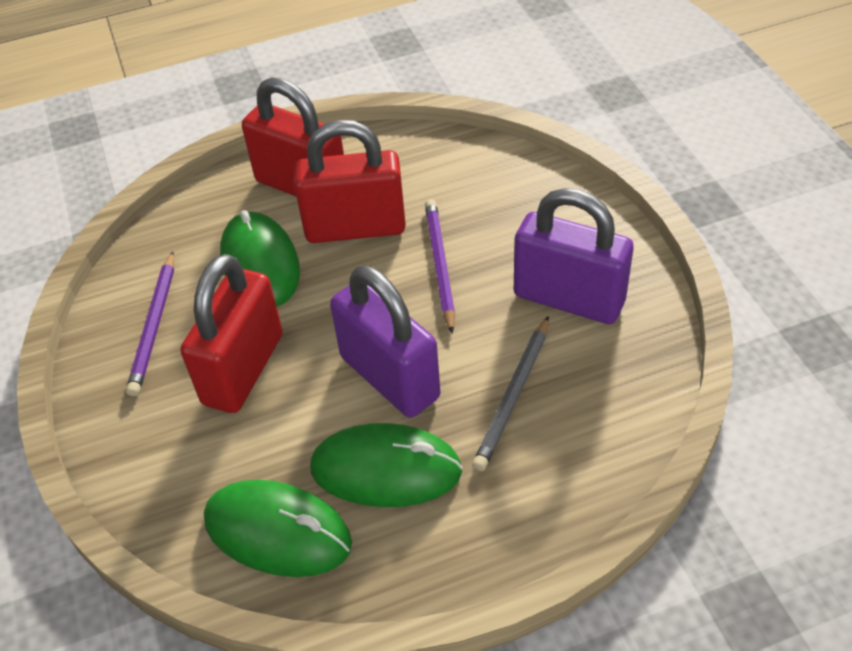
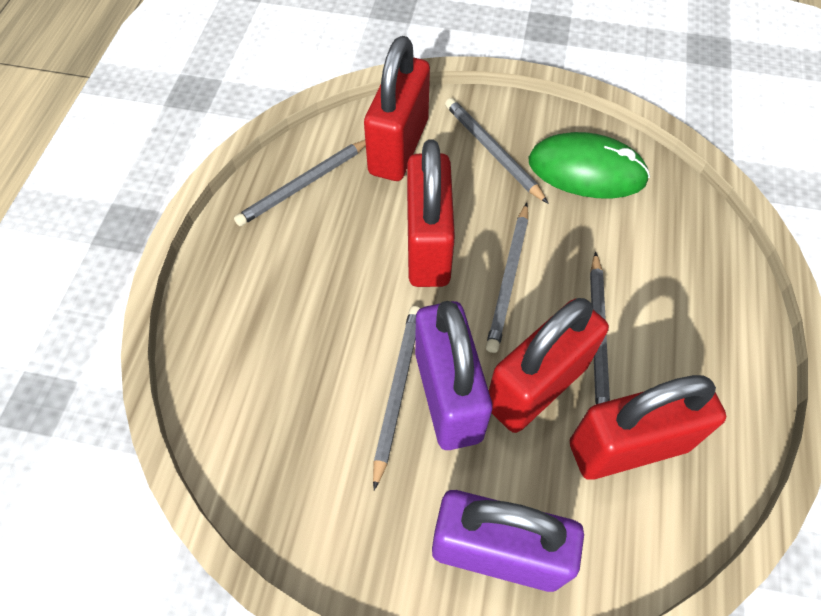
green mouse: 3 -> 1
grey pencil: 1 -> 5
purple pencil: 2 -> 0
red padlock: 3 -> 4

